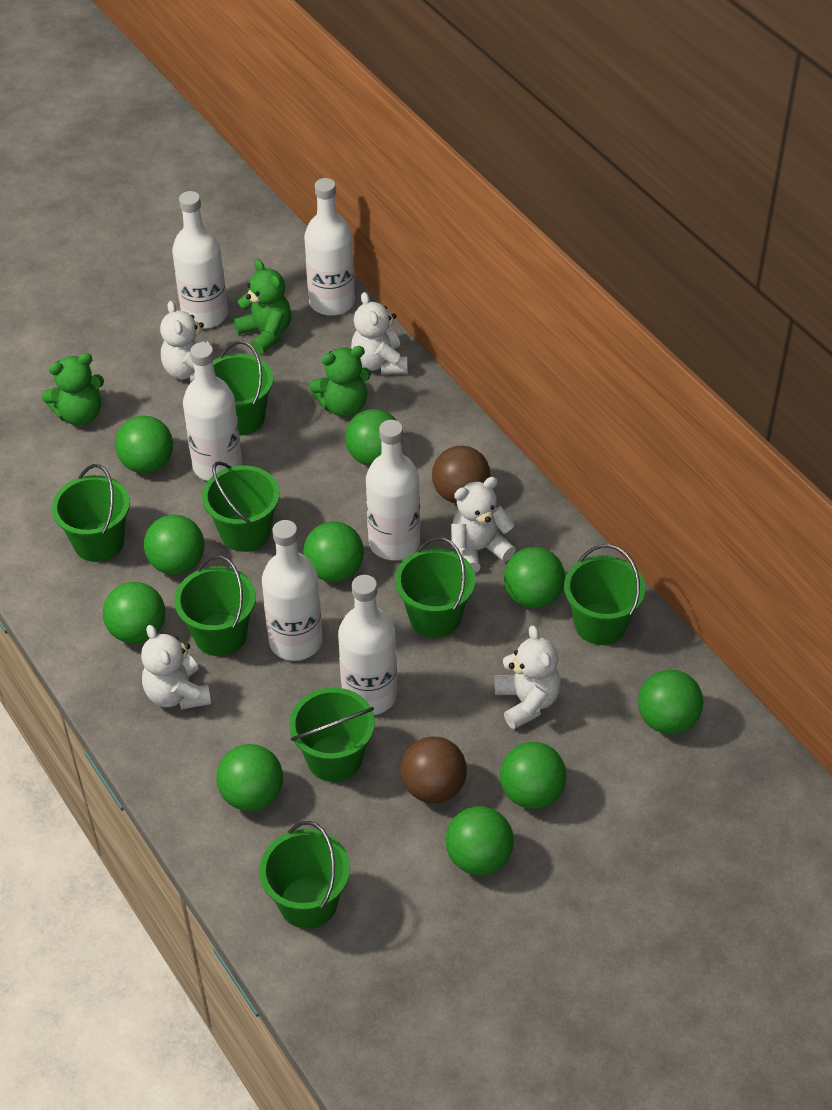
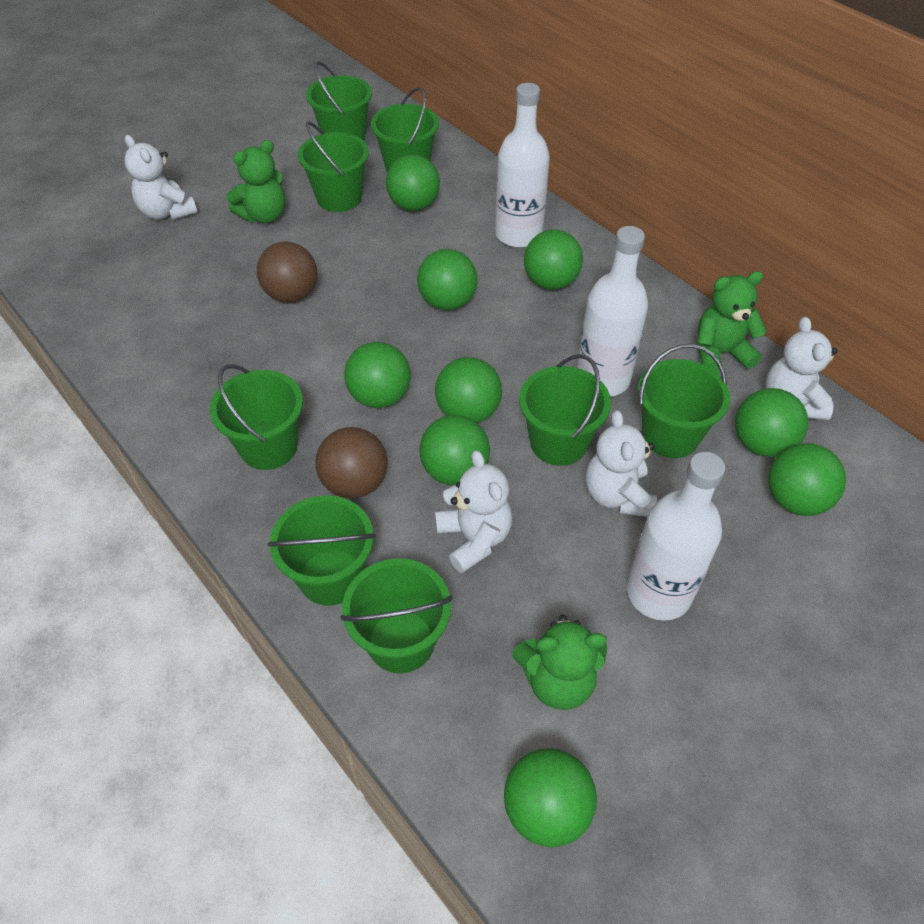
green ball: 10 -> 9
white bottle: 6 -> 3
white teddy bear: 5 -> 4

